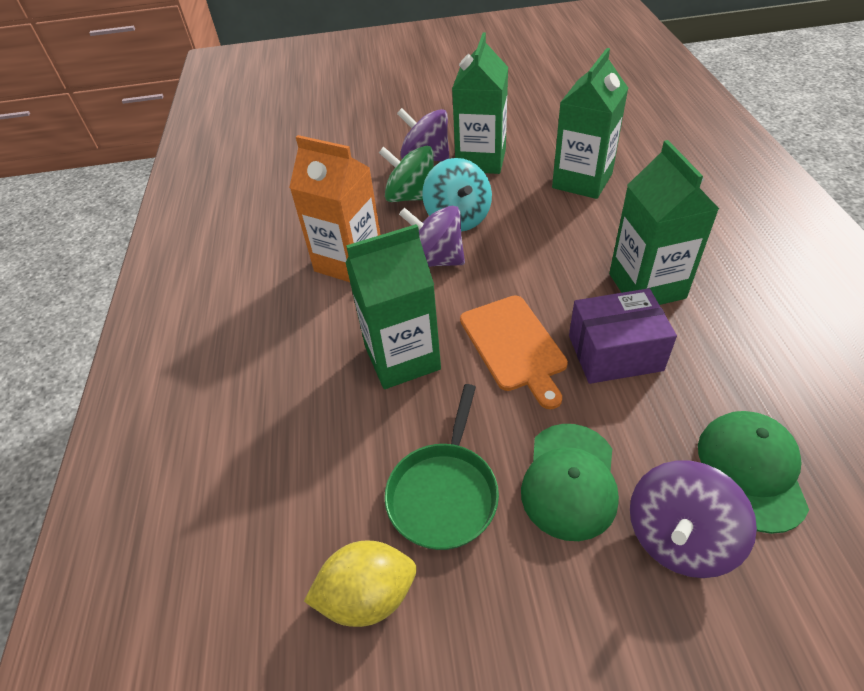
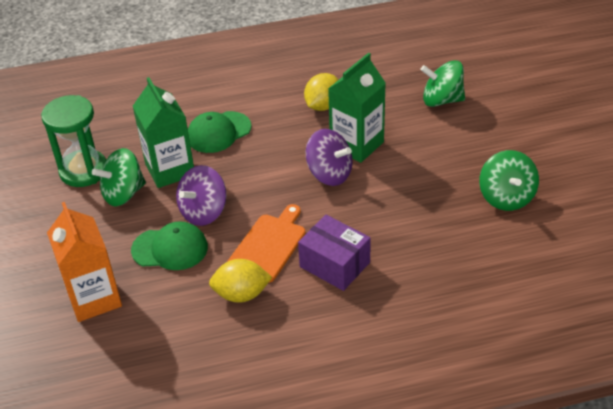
green carton: 4 -> 2
green hourglass: 0 -> 1
green pan: 1 -> 0
green spinning top: 1 -> 3
purple spinning top: 3 -> 2
turquoise spinning top: 1 -> 0
yellow lemon: 1 -> 2

